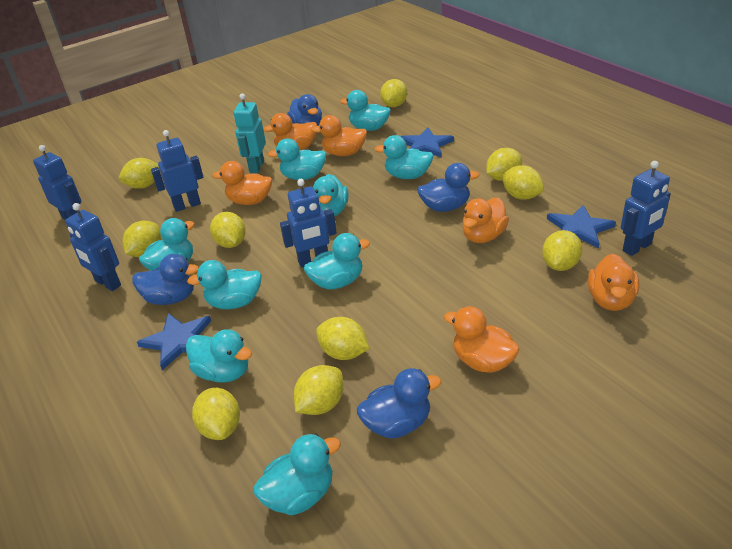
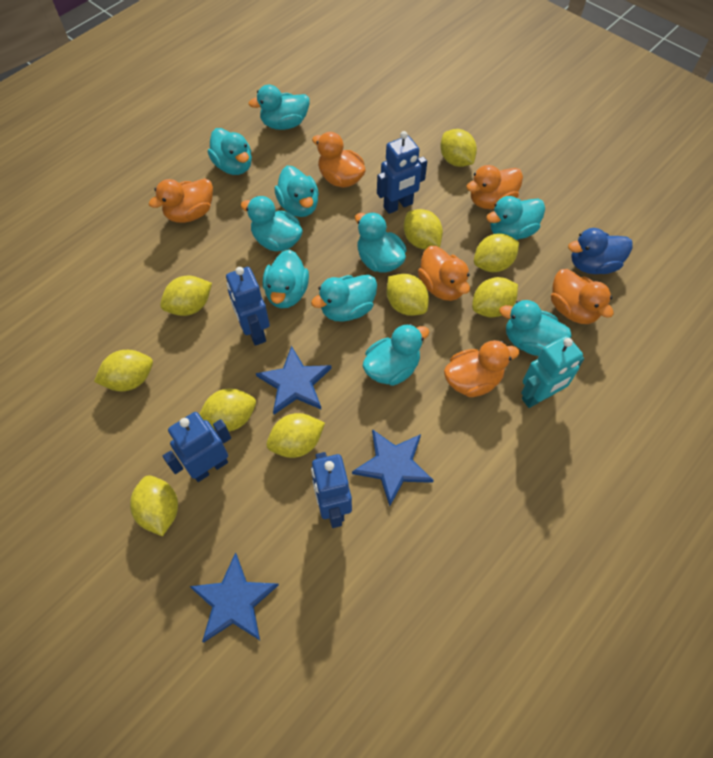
blue duck: 4 -> 1
blue robot: 5 -> 4
turquoise duck: 9 -> 10

